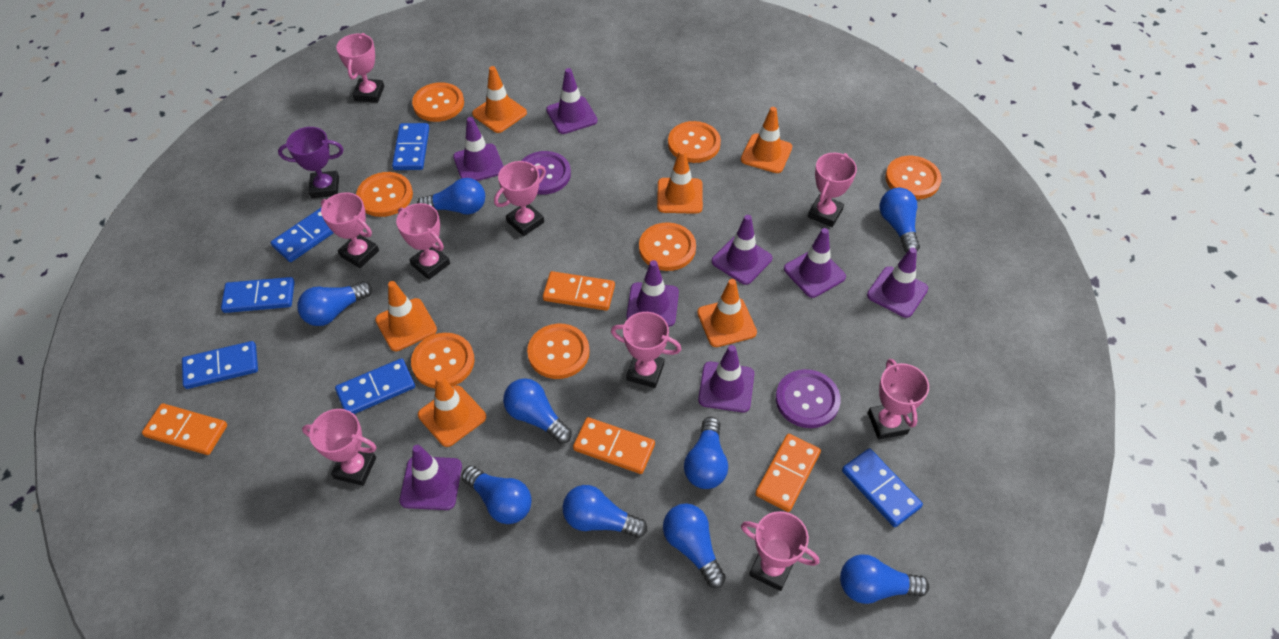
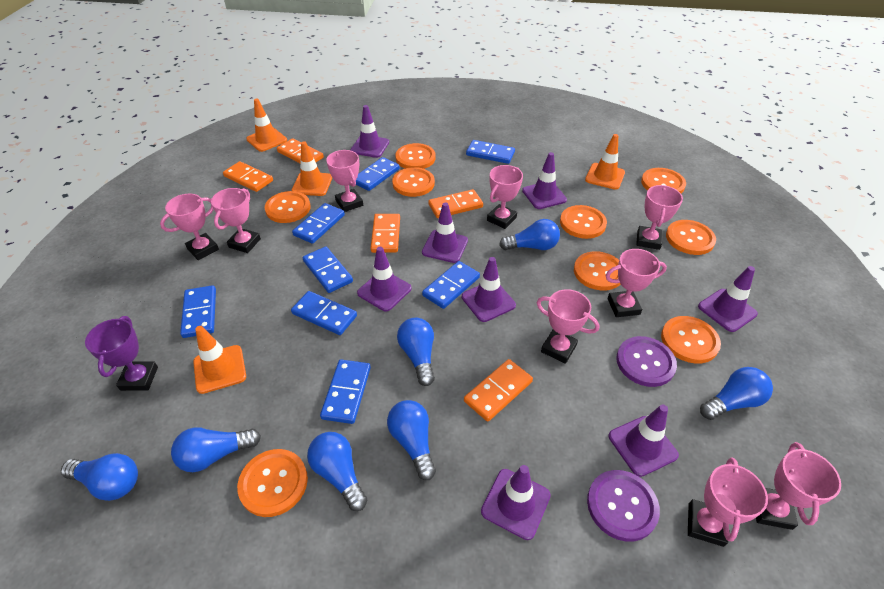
blue domino: 6 -> 8
blue light bulb: 9 -> 7
orange button: 7 -> 9
orange domino: 4 -> 5
orange traffic cone: 6 -> 4

